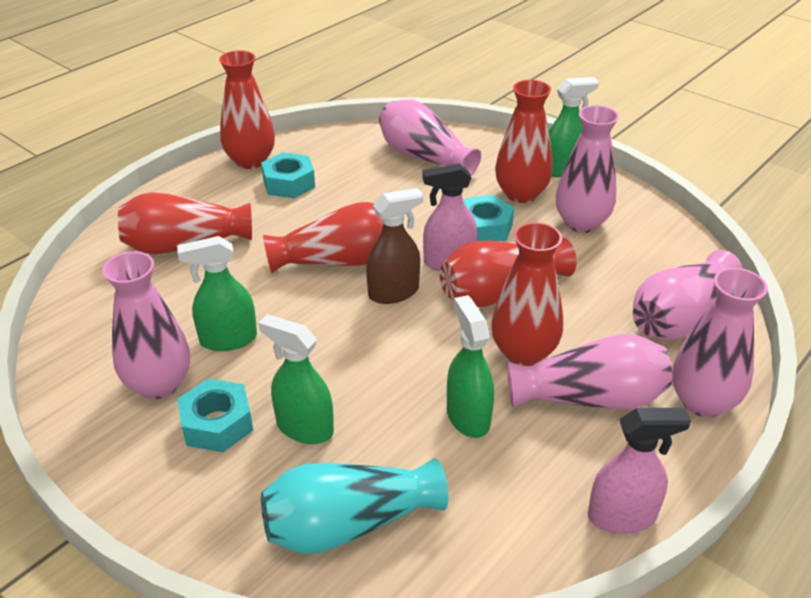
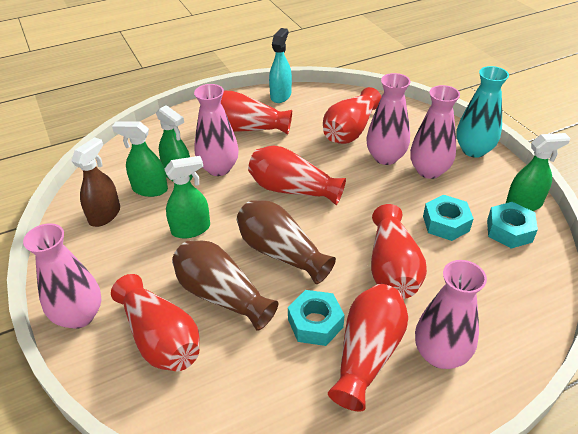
brown vase: 0 -> 2
pink spray bottle: 2 -> 0
pink vase: 6 -> 5
turquoise spray bottle: 0 -> 1

